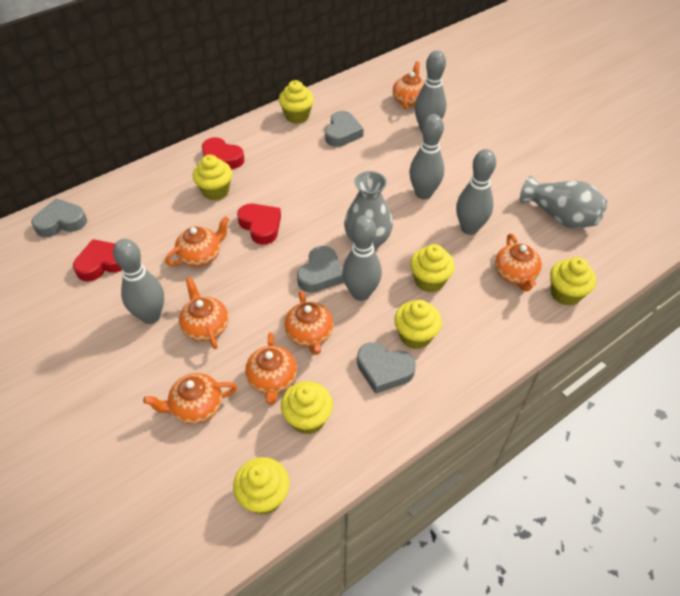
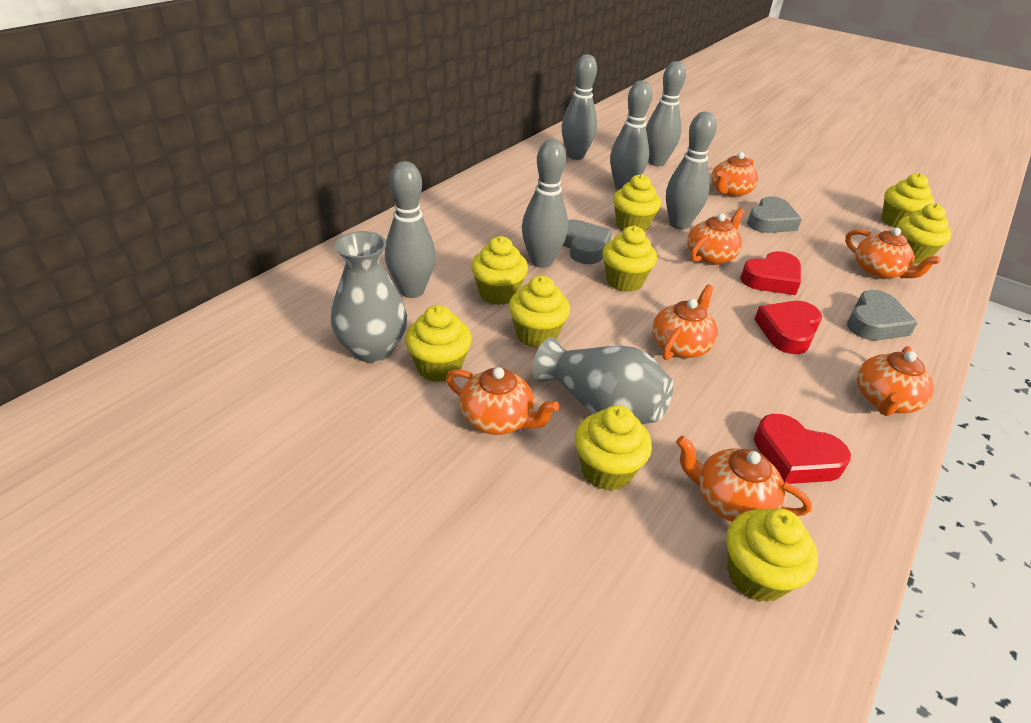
grey bowling pin: 5 -> 6
grey heart: 4 -> 3
yellow cupcake: 7 -> 9

